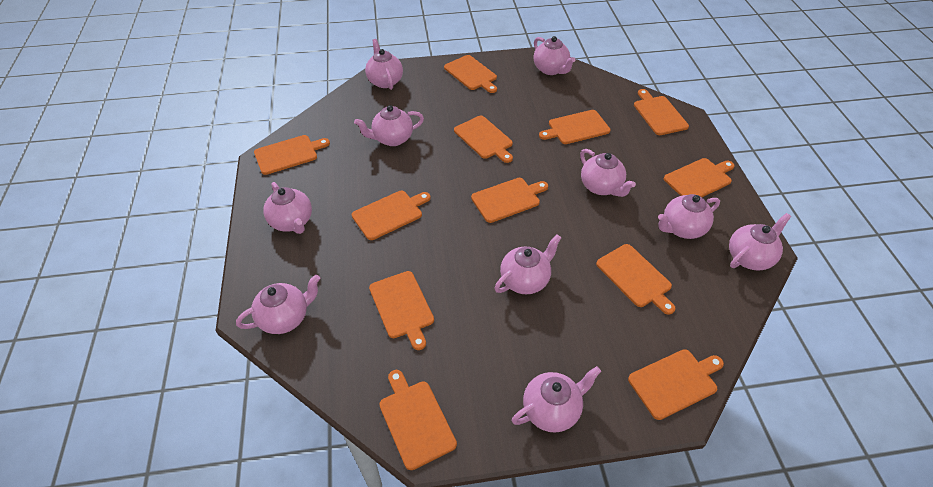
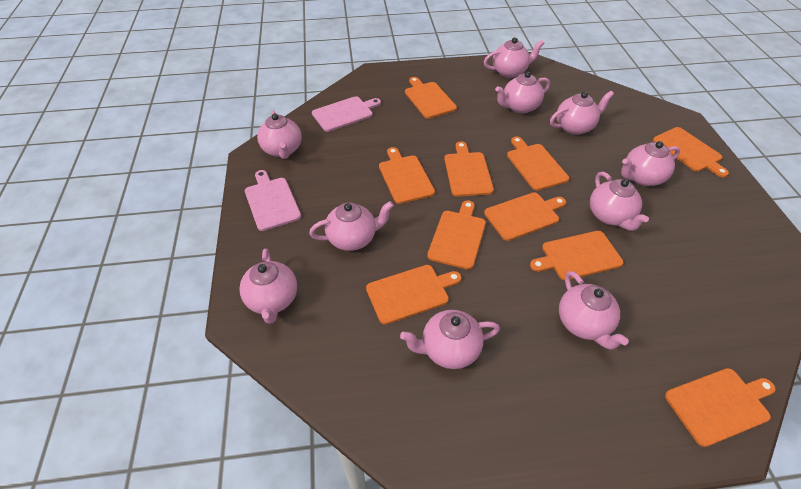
orange cutting board: 12 -> 10
pink cutting board: 0 -> 2

